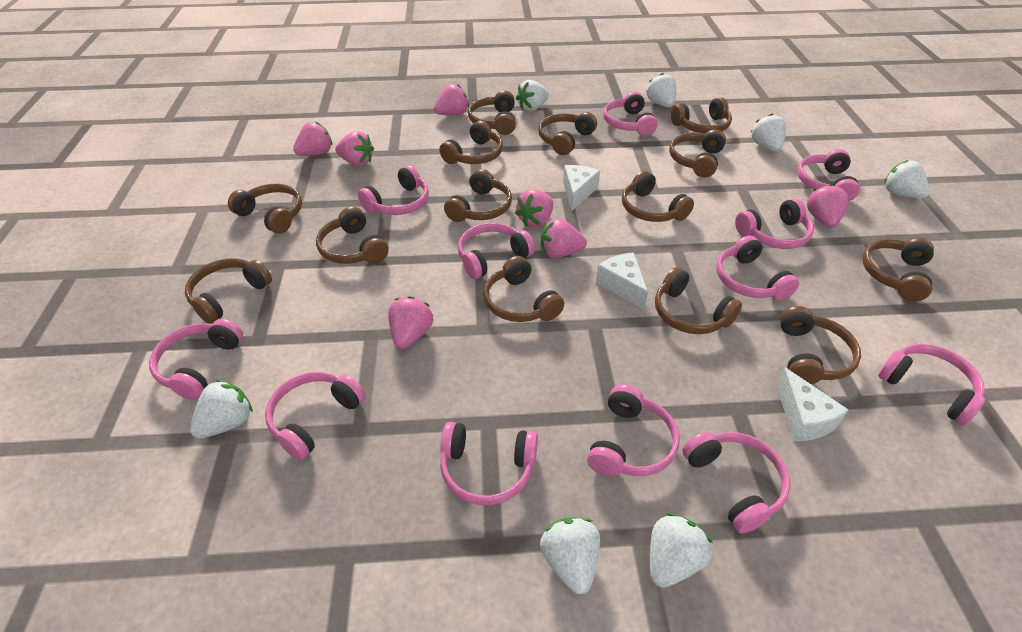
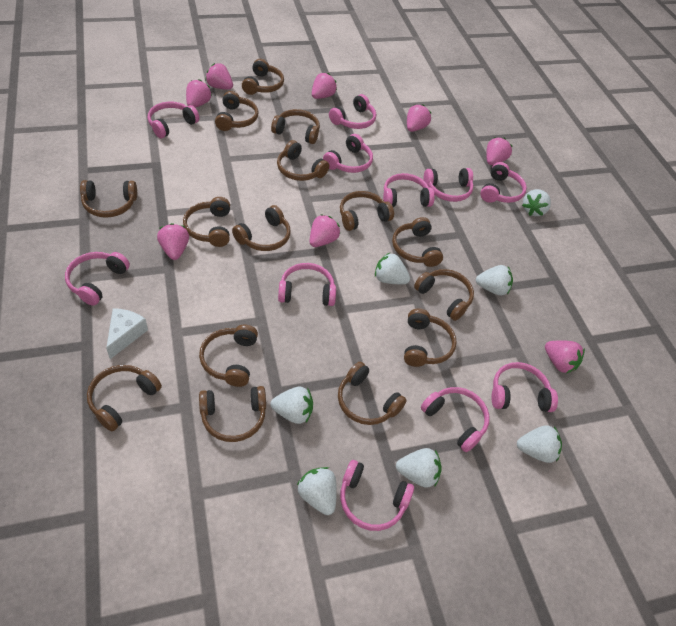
brown headphones: 14 -> 15
pink headphones: 12 -> 11
pink strawberry: 7 -> 8
white cheese: 3 -> 1

